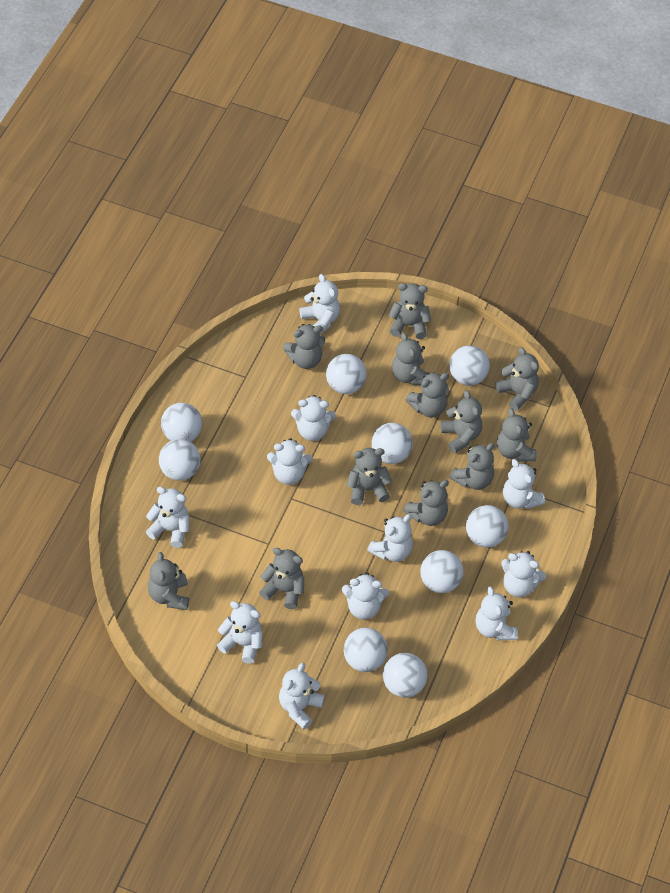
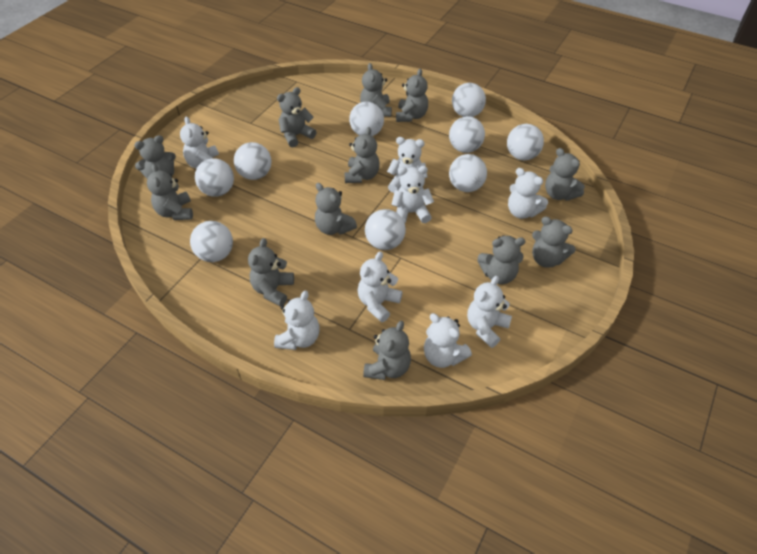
white teddy bear: 11 -> 8

